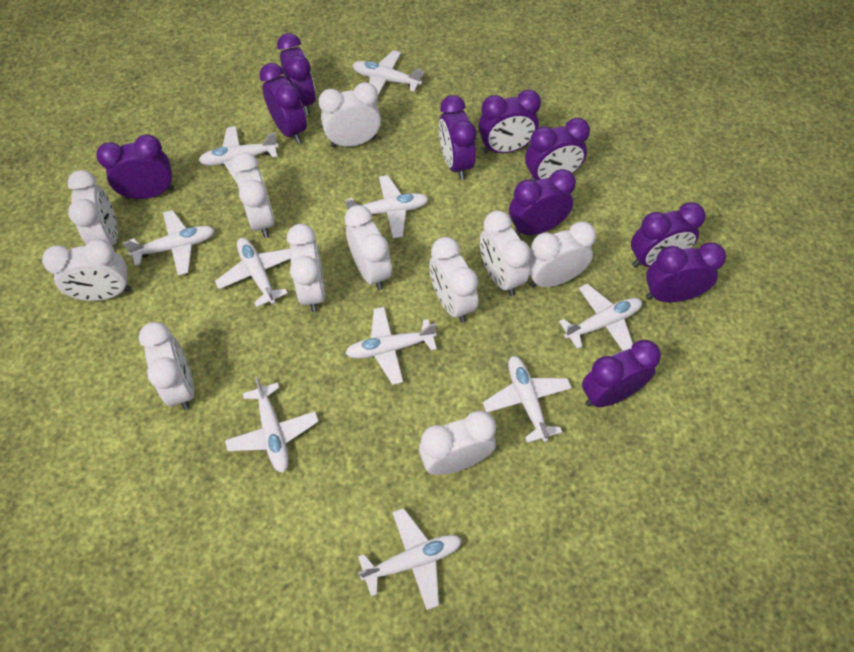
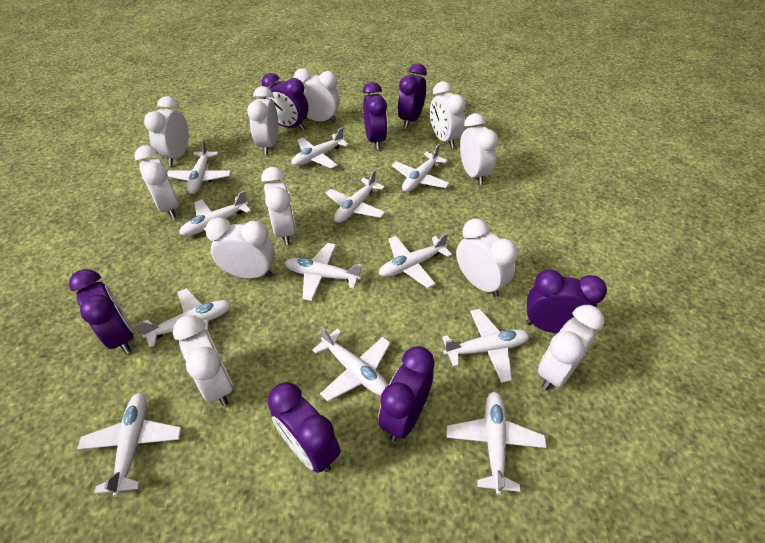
purple clock: 10 -> 7
white plane: 10 -> 12

